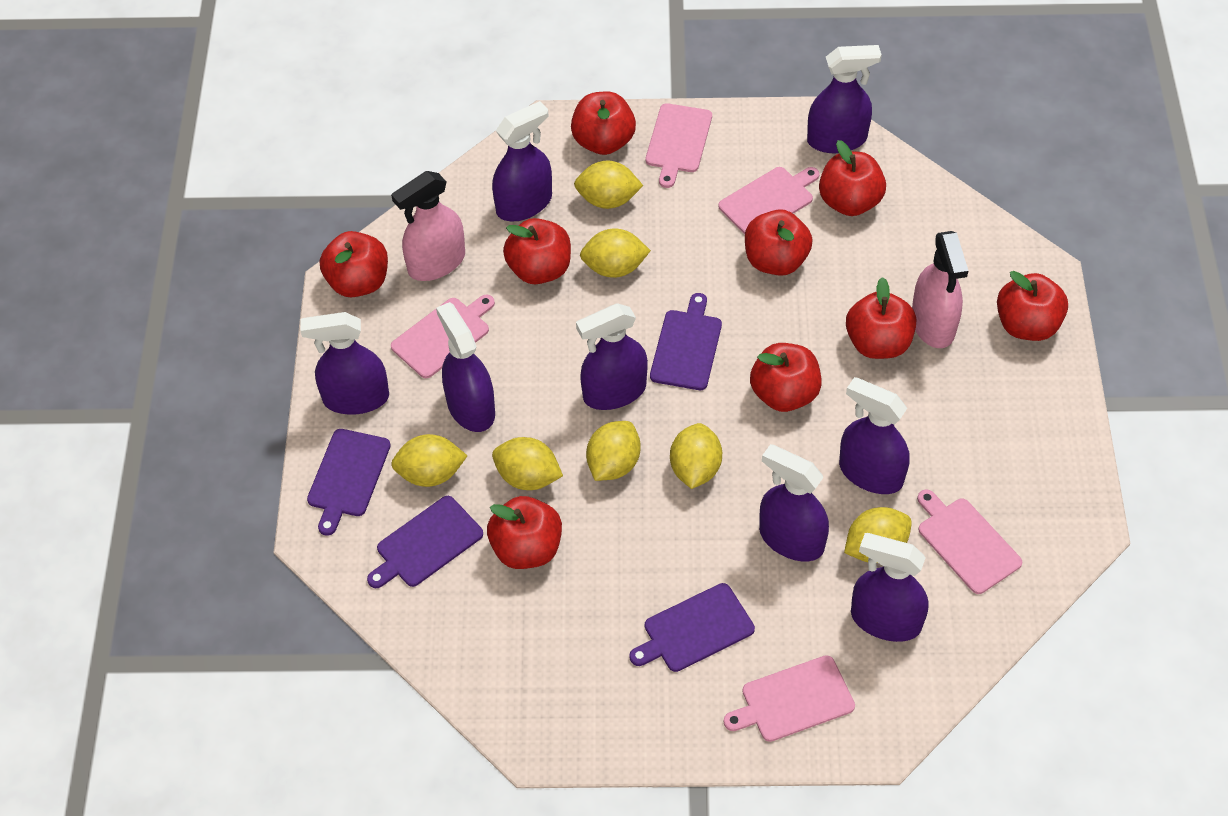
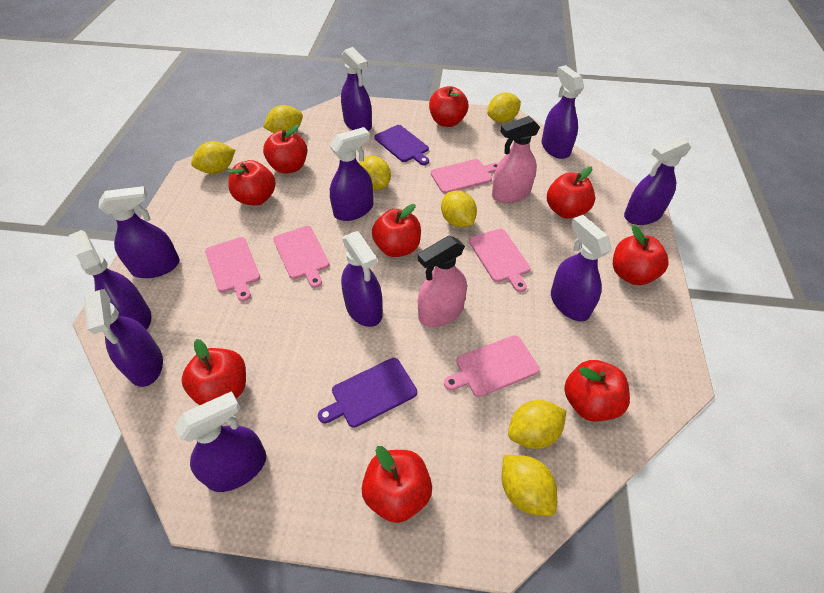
purple cutting board: 4 -> 2
purple spray bottle: 8 -> 10

